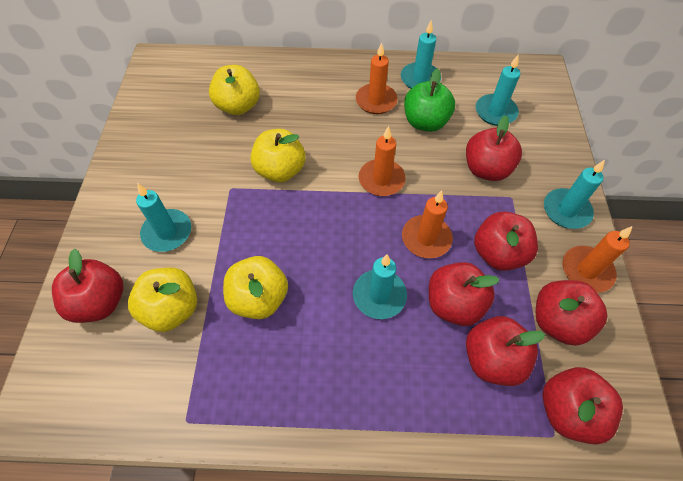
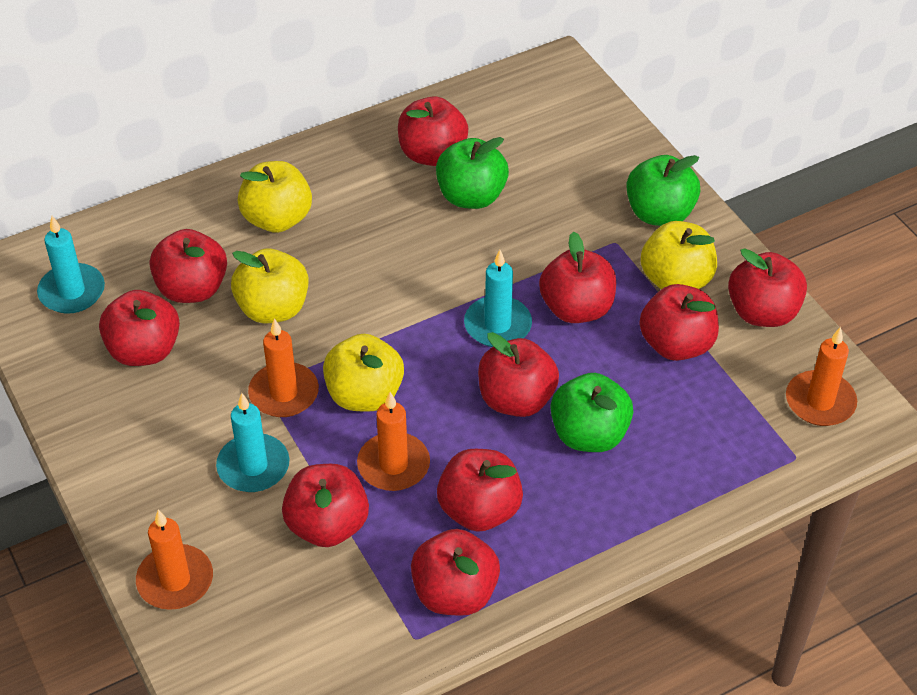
green apple: 1 -> 3
red apple: 7 -> 10
turquoise candle: 5 -> 3

